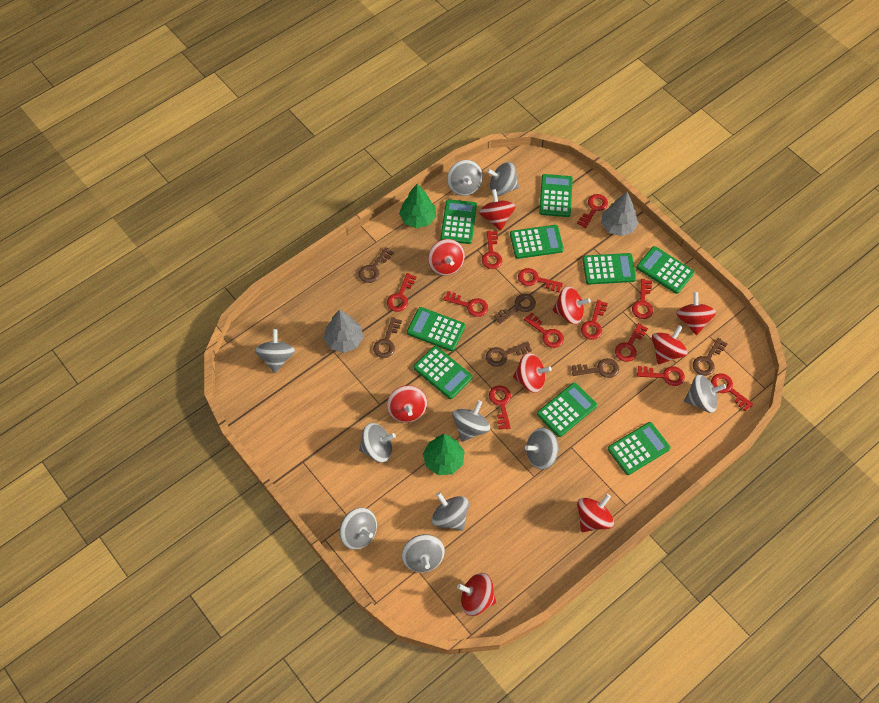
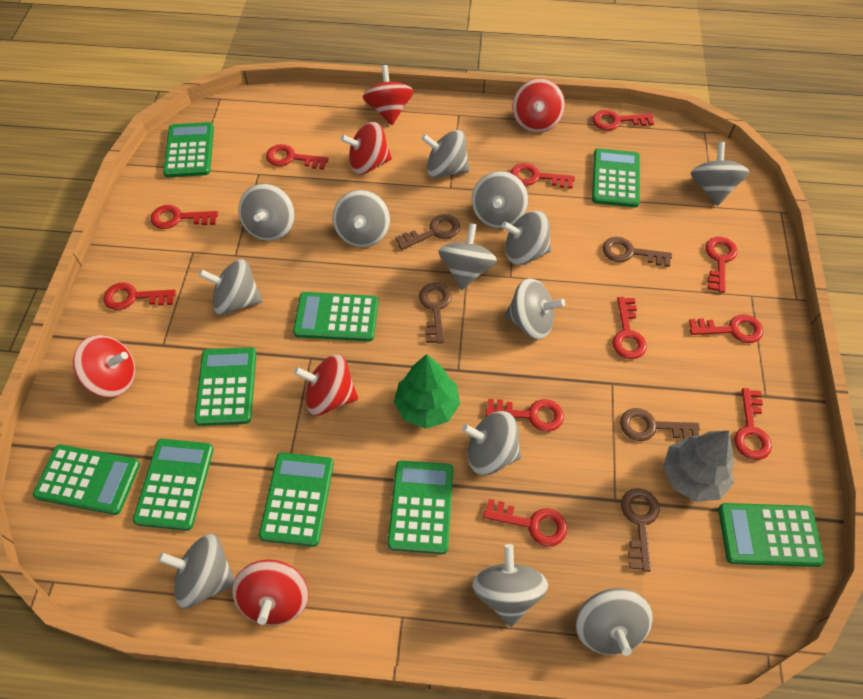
brown key: 6 -> 5
green tree: 2 -> 1
grey spinning top: 10 -> 13
grey tree: 2 -> 1
red key: 12 -> 11
red spinning top: 9 -> 6

